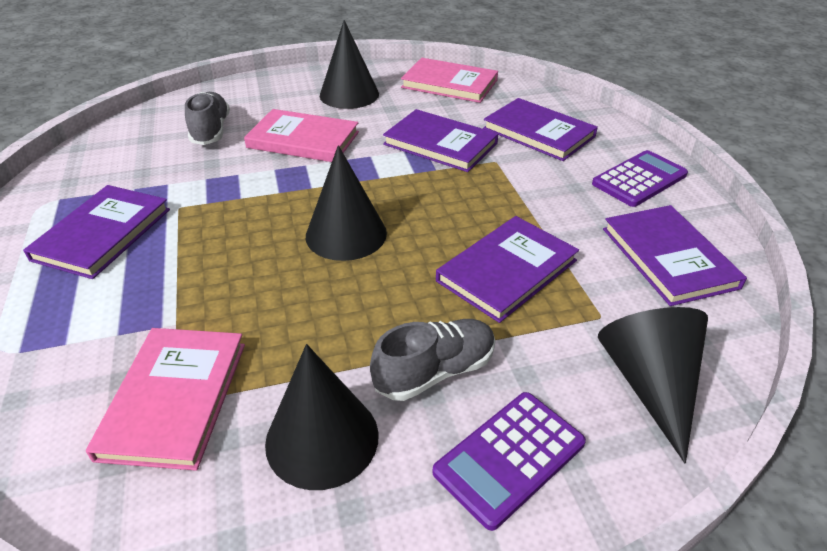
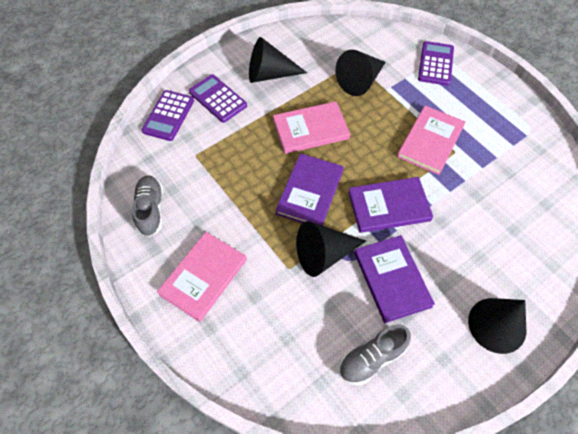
purple book: 5 -> 3
purple calculator: 2 -> 3

